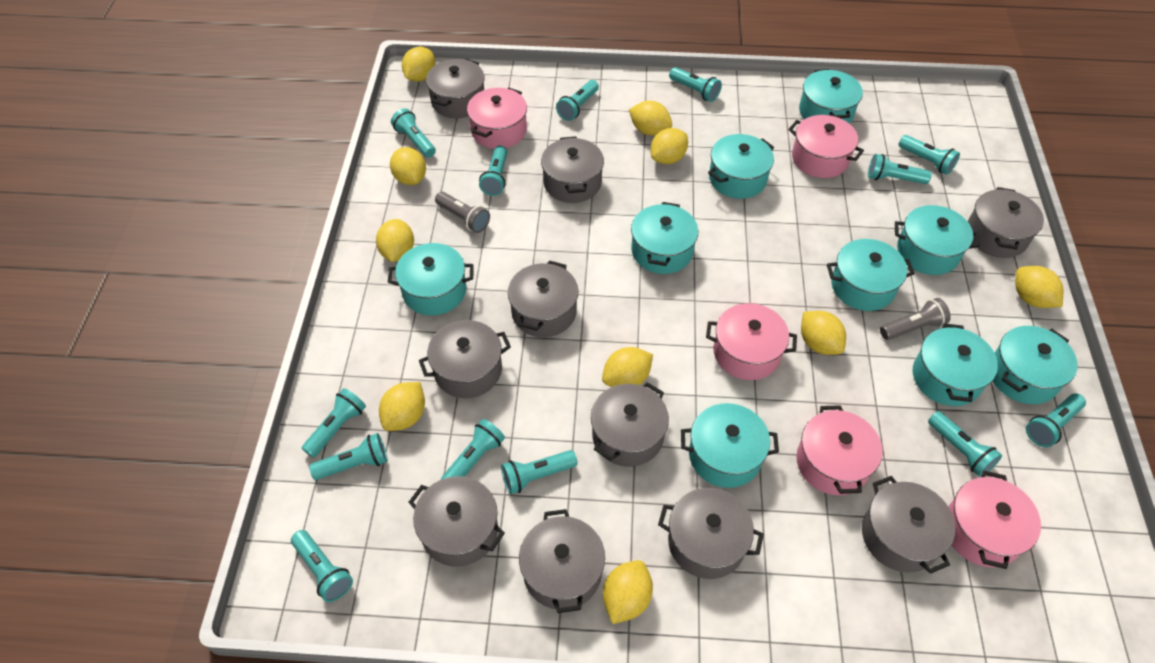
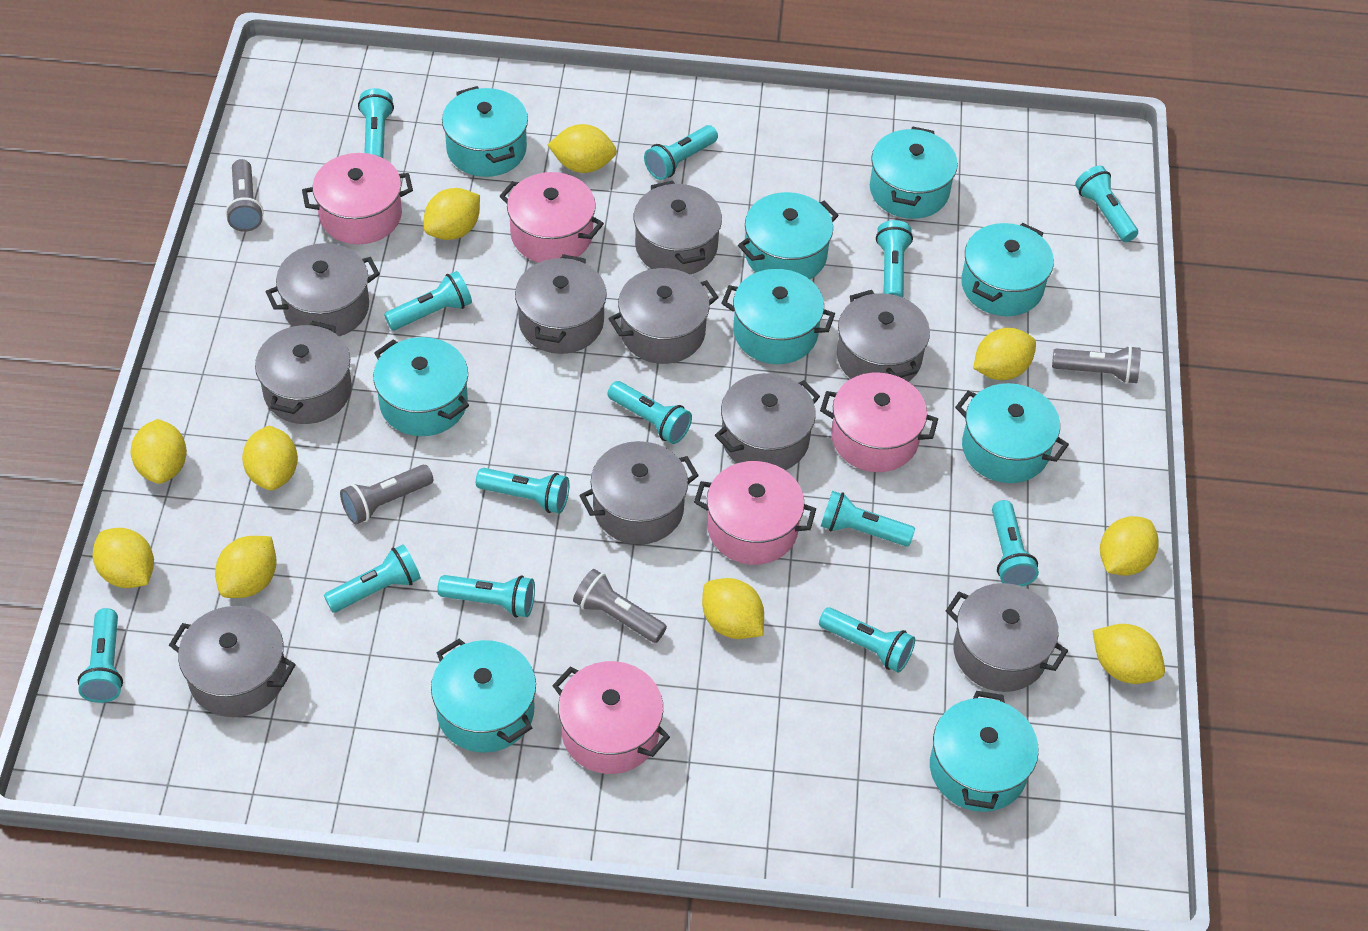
grey flashlight: 2 -> 4

